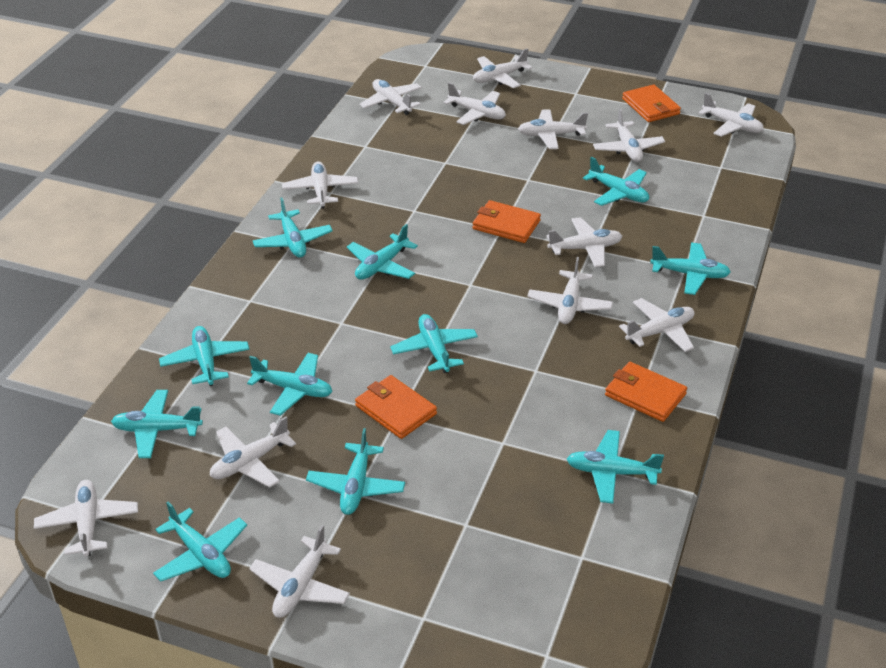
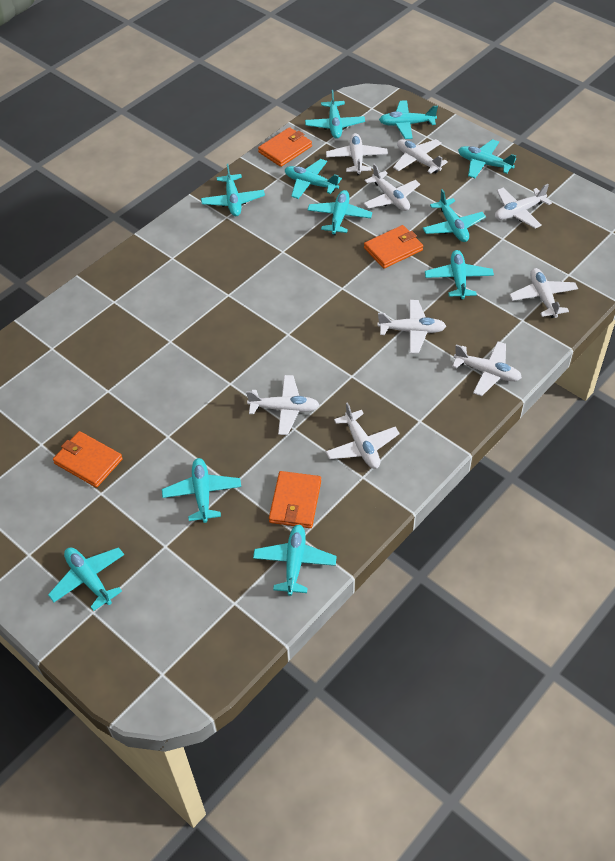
white plane: 13 -> 9

